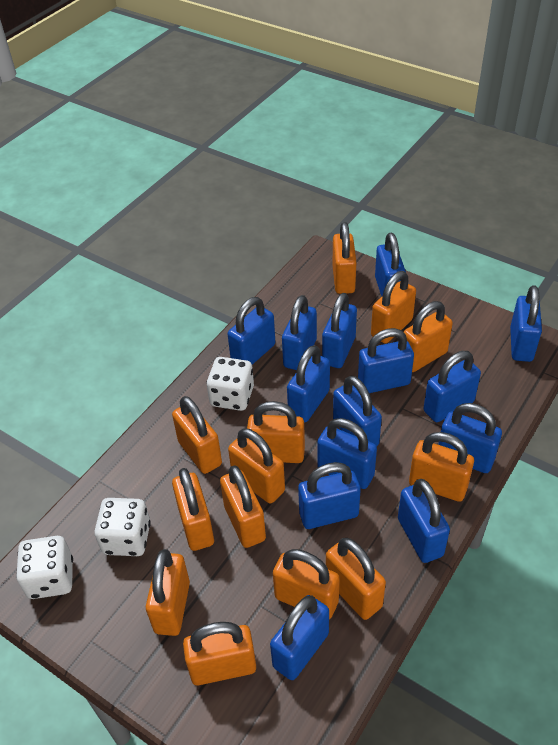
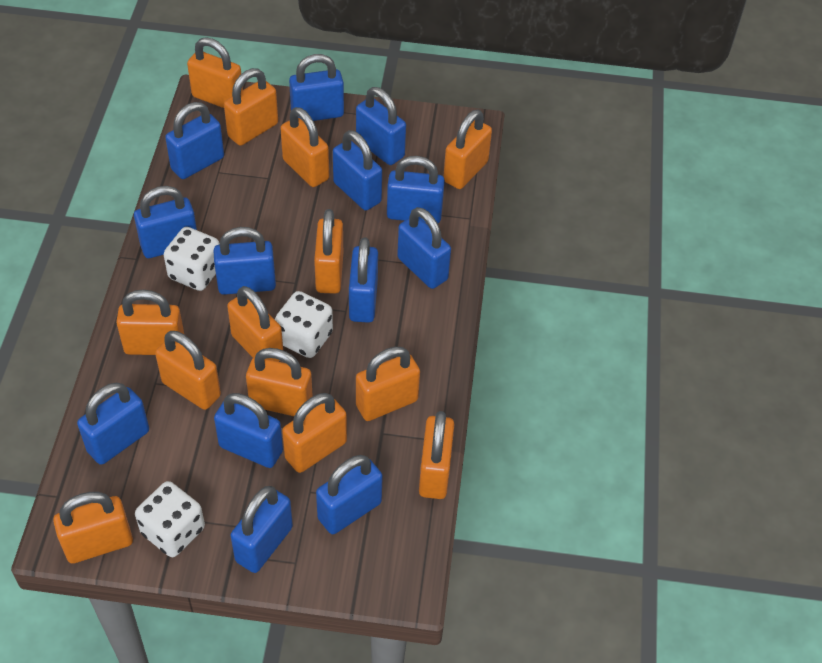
blue padlock: 14 -> 13

